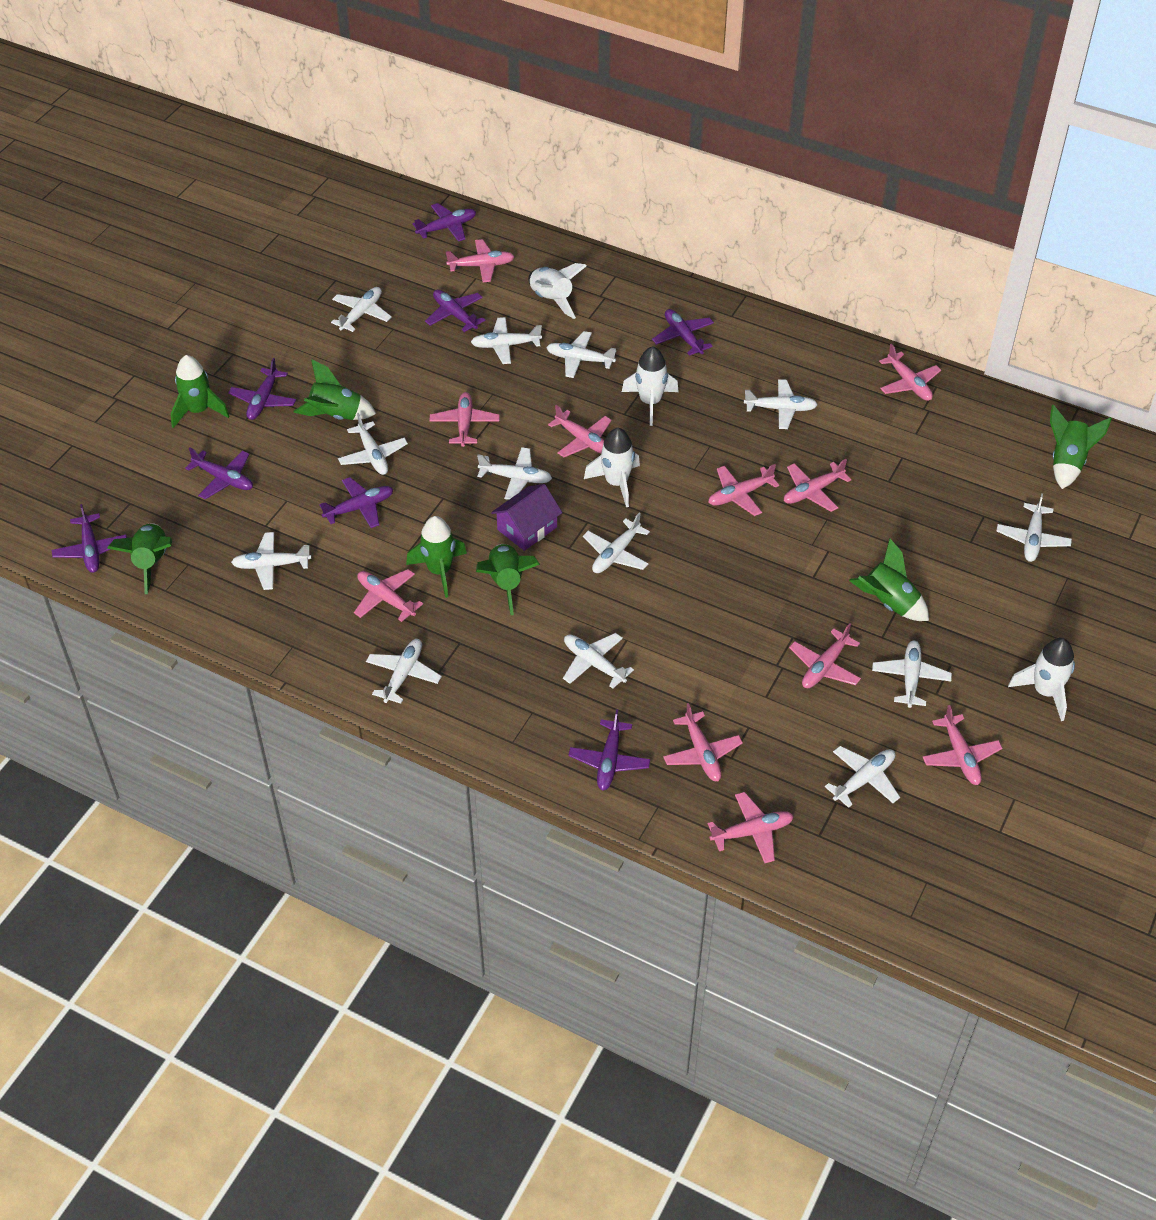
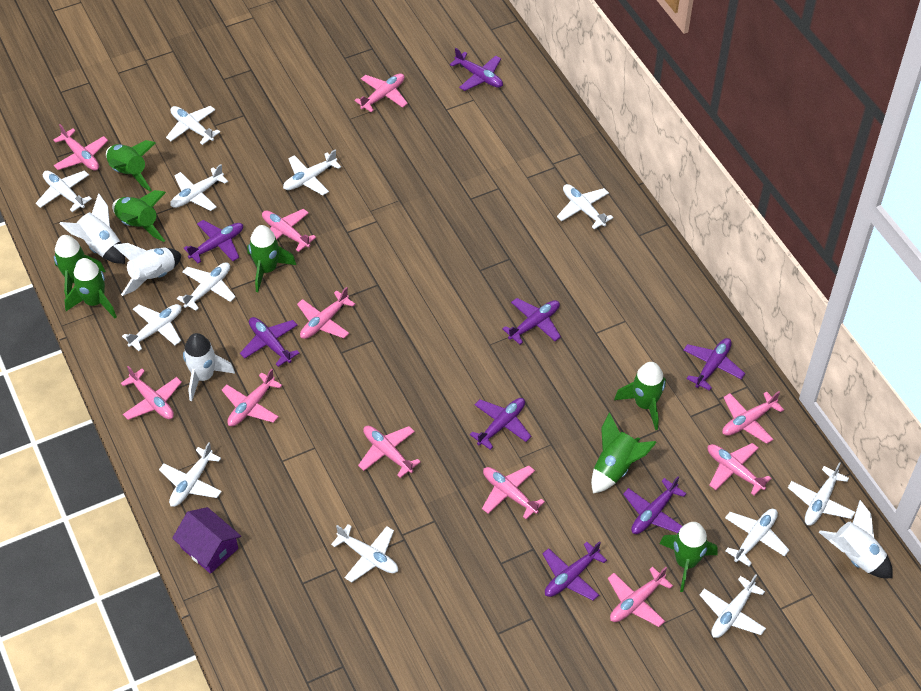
green rocket: 7 -> 8
white plane: 13 -> 12

